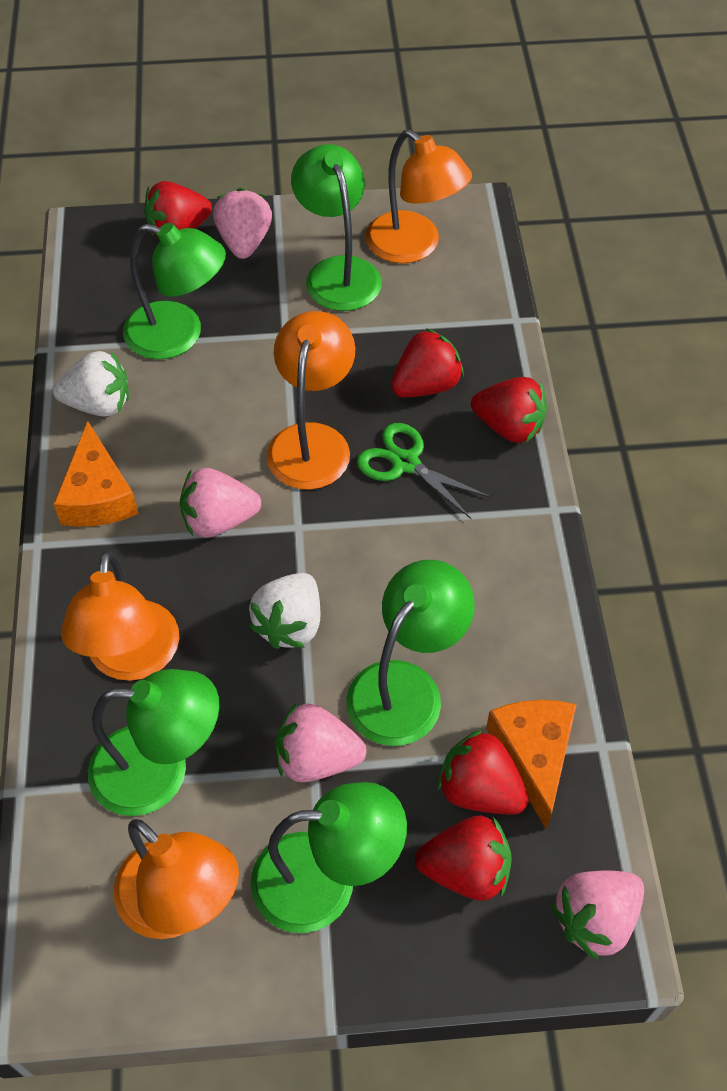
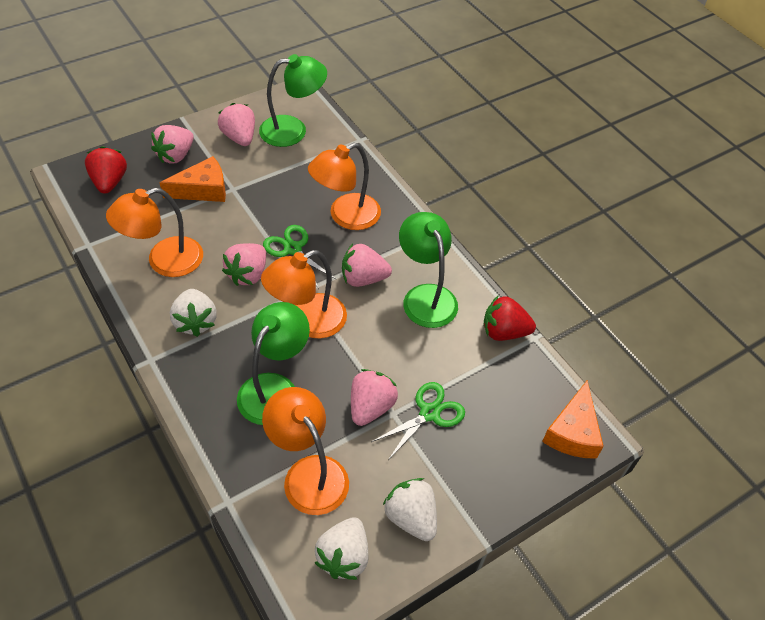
green lamp: 5 -> 3
green scissors: 1 -> 2
pink strawberry: 4 -> 5
red strawberry: 5 -> 2
white strawberry: 2 -> 3

